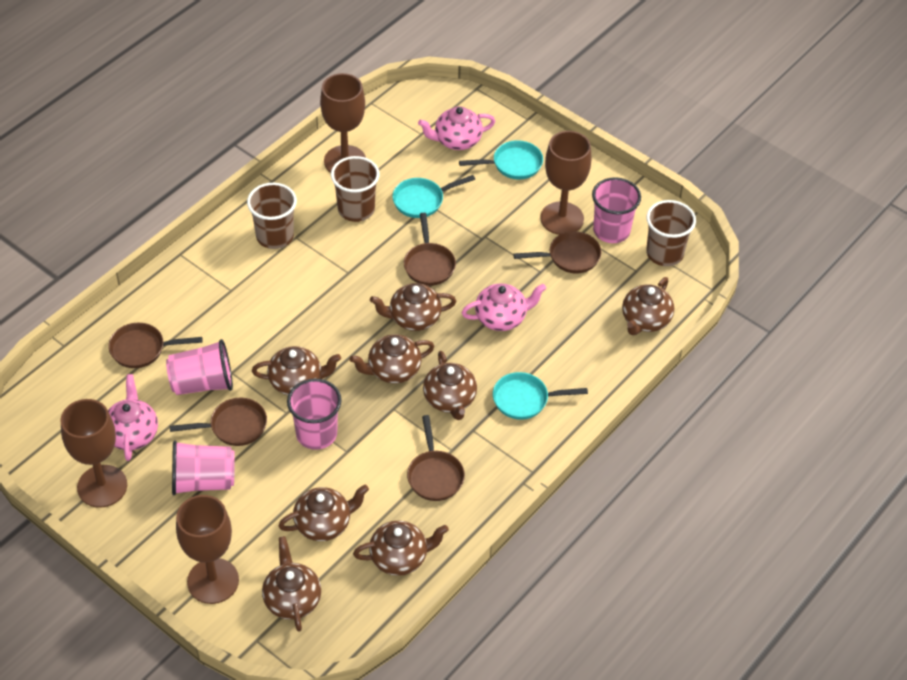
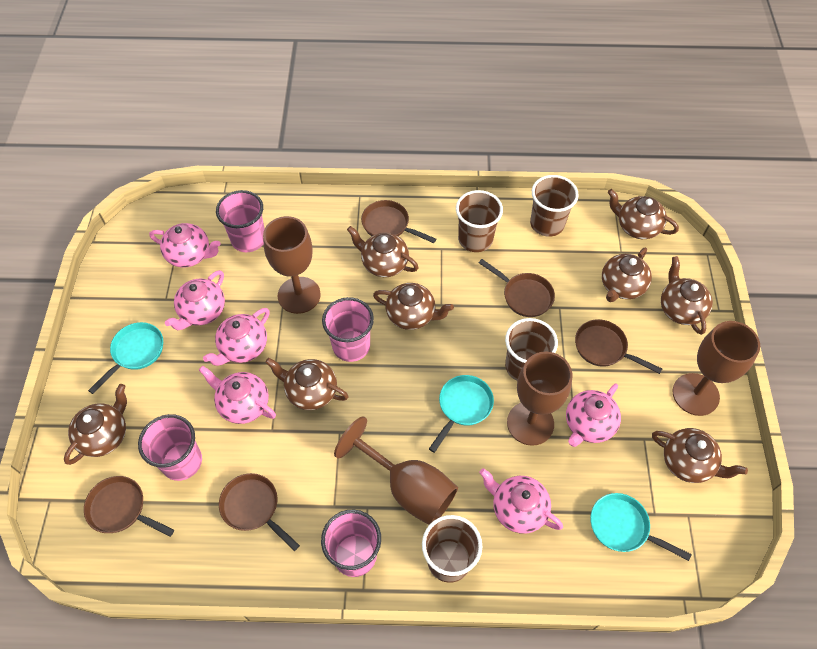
brown cup: 3 -> 4
pink teapot: 3 -> 6

